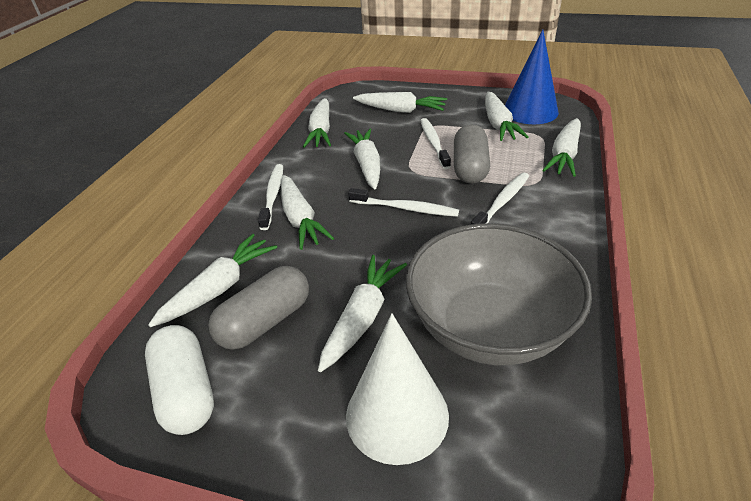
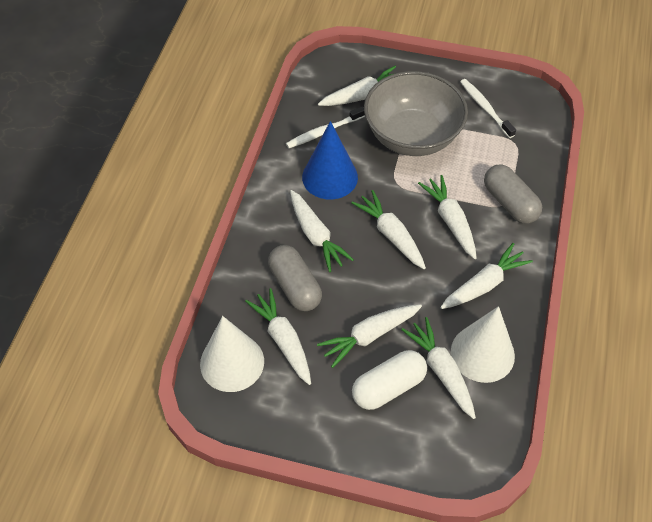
white cone: 1 -> 2
white toothbrush: 4 -> 2

